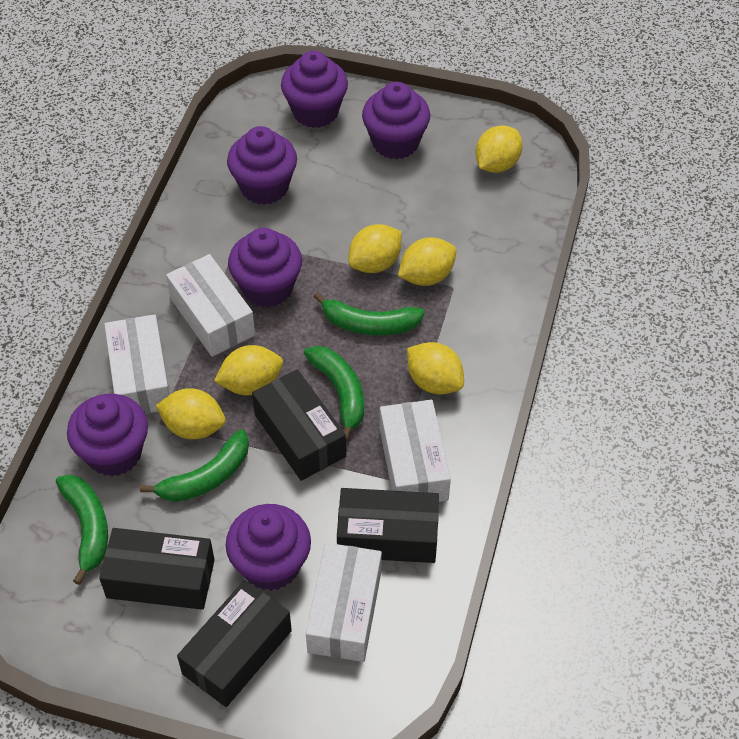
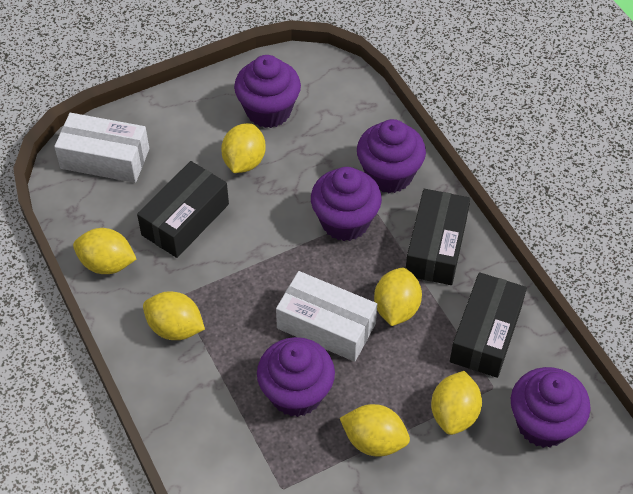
black box: 4 -> 3
green banana: 4 -> 0
purple cupcake: 6 -> 5
white box: 4 -> 2

